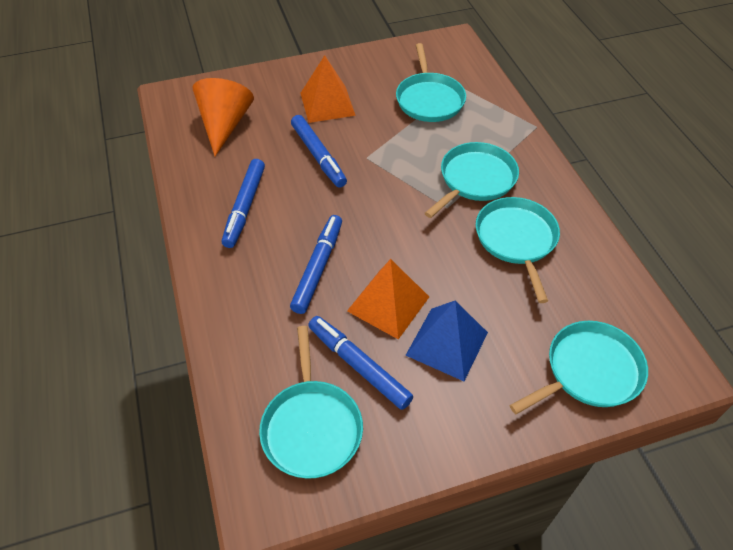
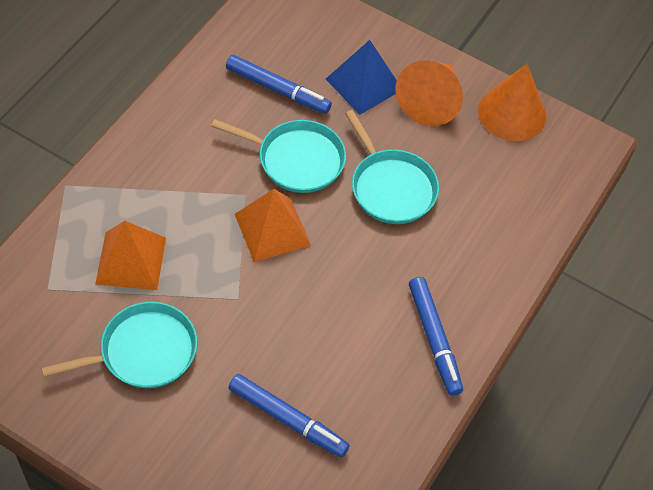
blue marker: 4 -> 3
orange cone: 1 -> 2
turquoise pan: 5 -> 3

